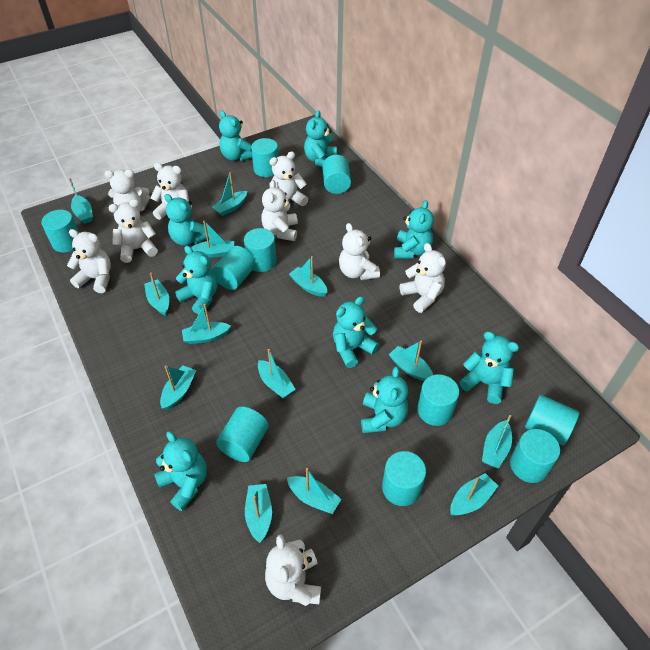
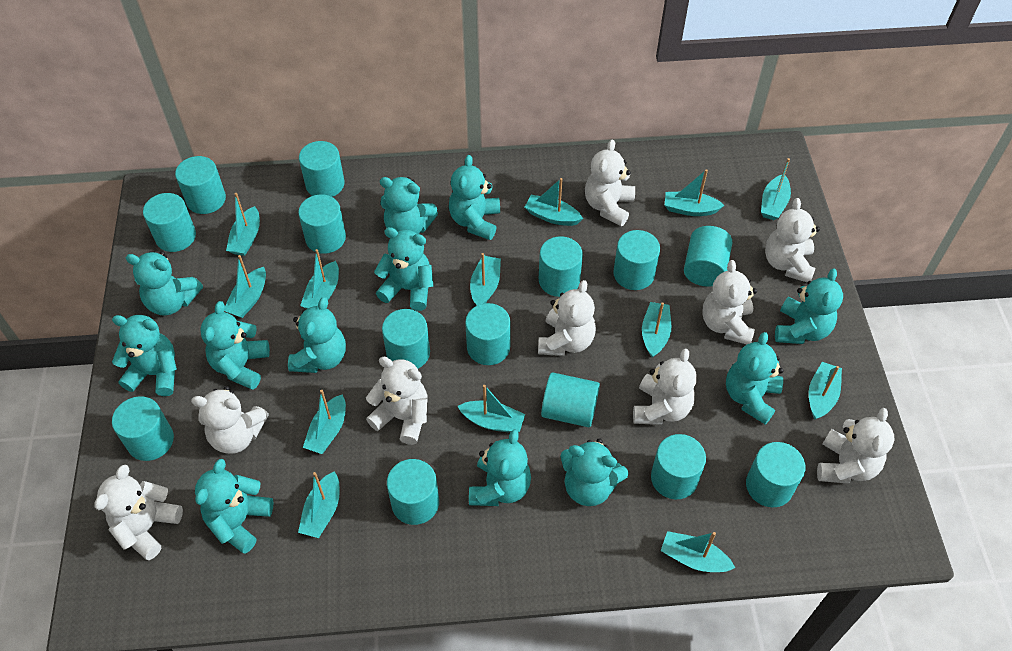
turquoise cylinder: 10 -> 14
turquoise teddy bear: 9 -> 12

